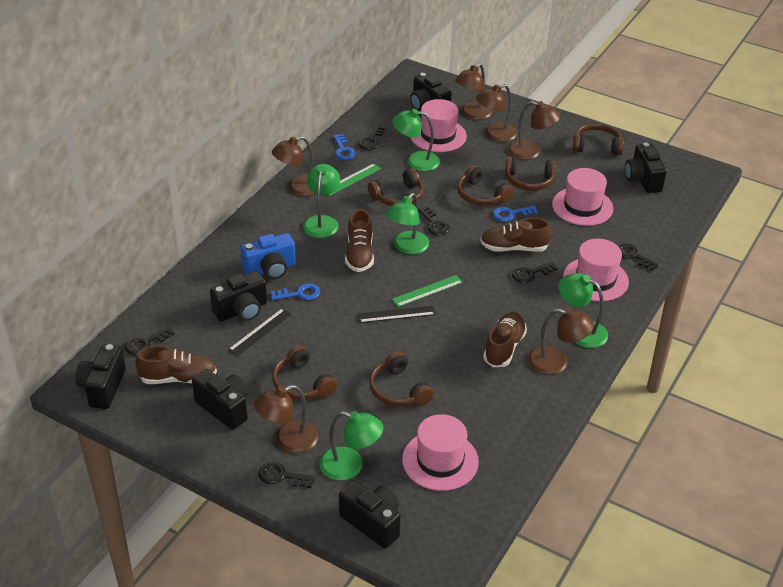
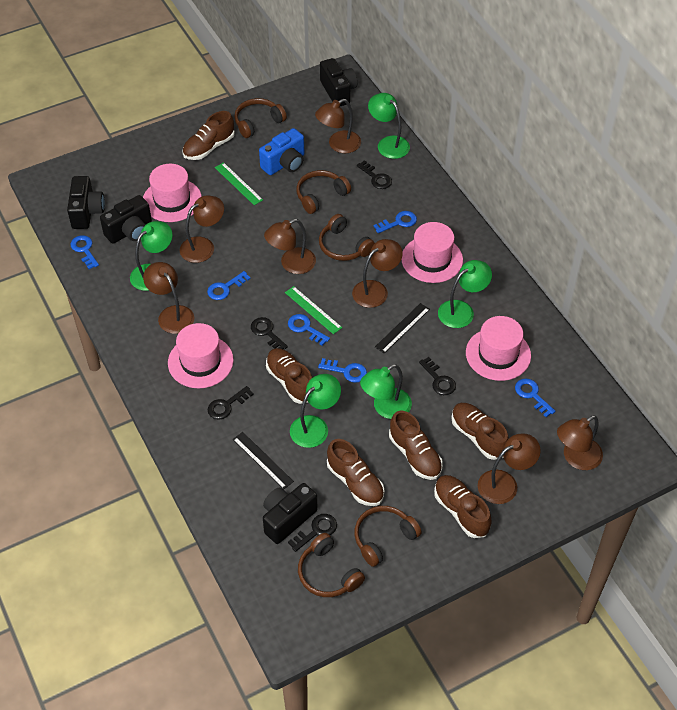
black camera: 6 -> 4
black key: 6 -> 5
blue key: 3 -> 6
brown headphones: 6 -> 5
brown lamp: 6 -> 7
brown shoe: 4 -> 6

